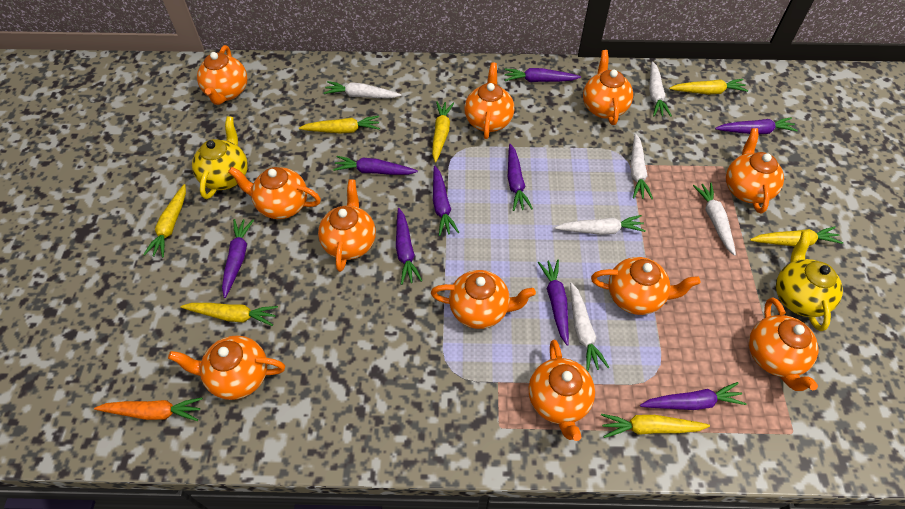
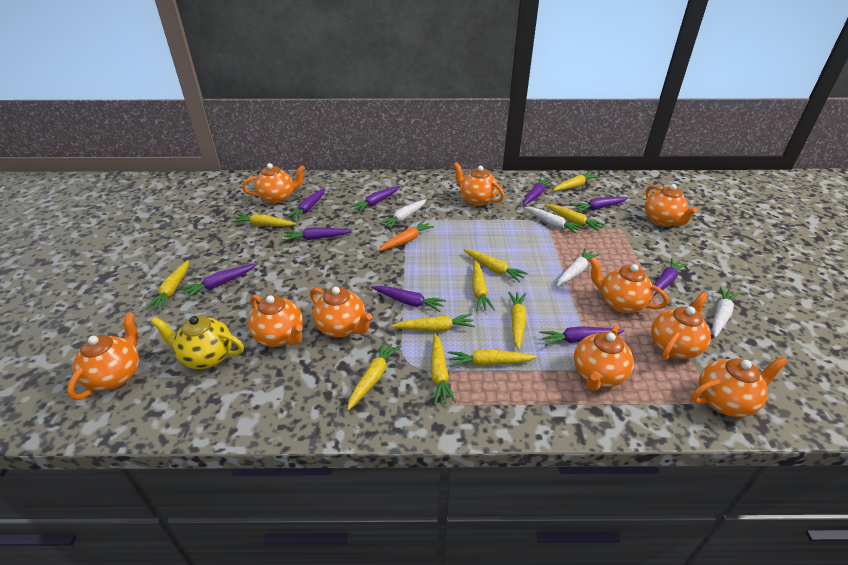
orange teapot: 11 -> 10
white carrot: 6 -> 4
yellow carrot: 7 -> 11
yellow teapot: 2 -> 1

